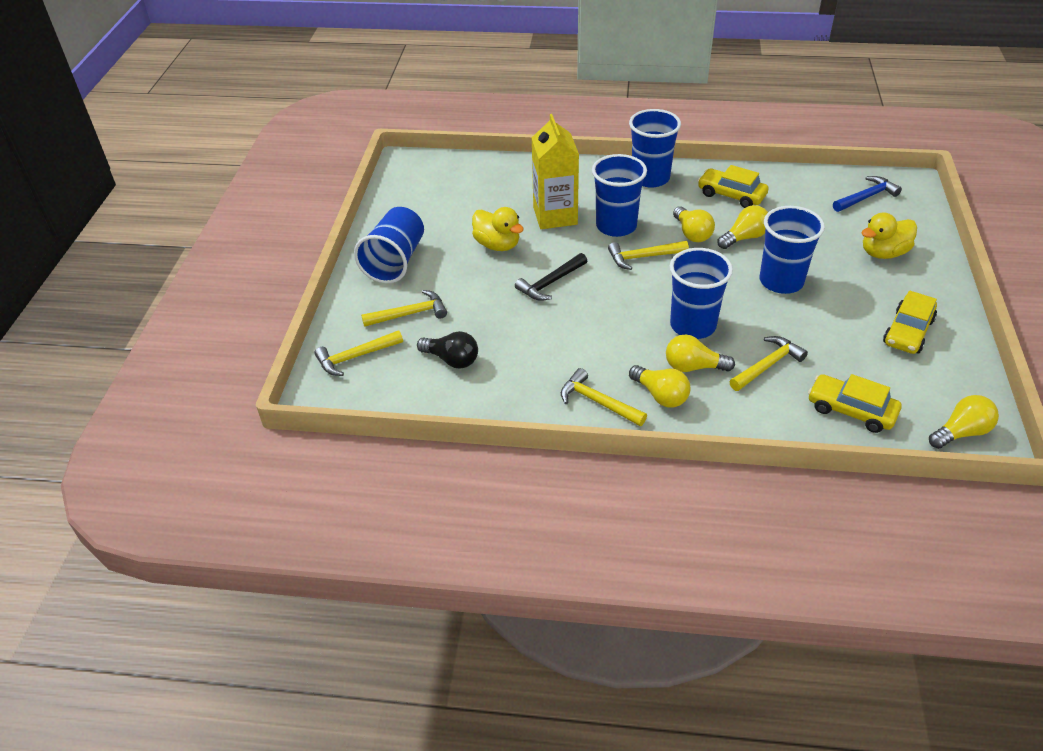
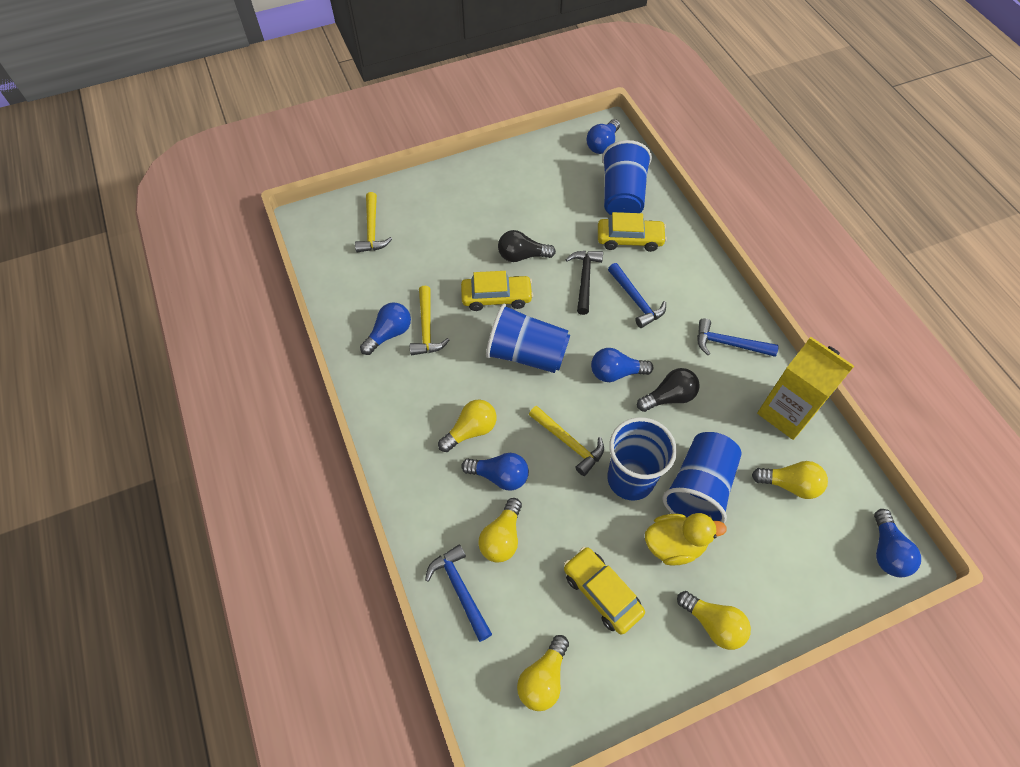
black light bulb: 1 -> 2
blue cup: 5 -> 4
blue hammer: 1 -> 3
blue light bulb: 0 -> 5
yellow duck: 2 -> 1
yellow hammer: 5 -> 3

